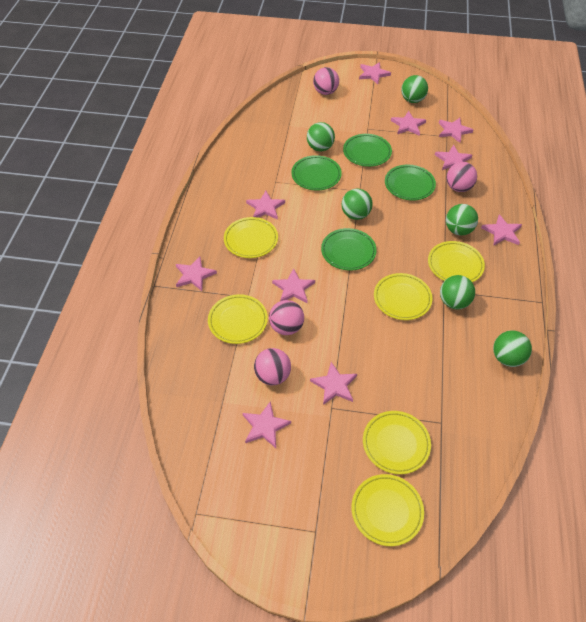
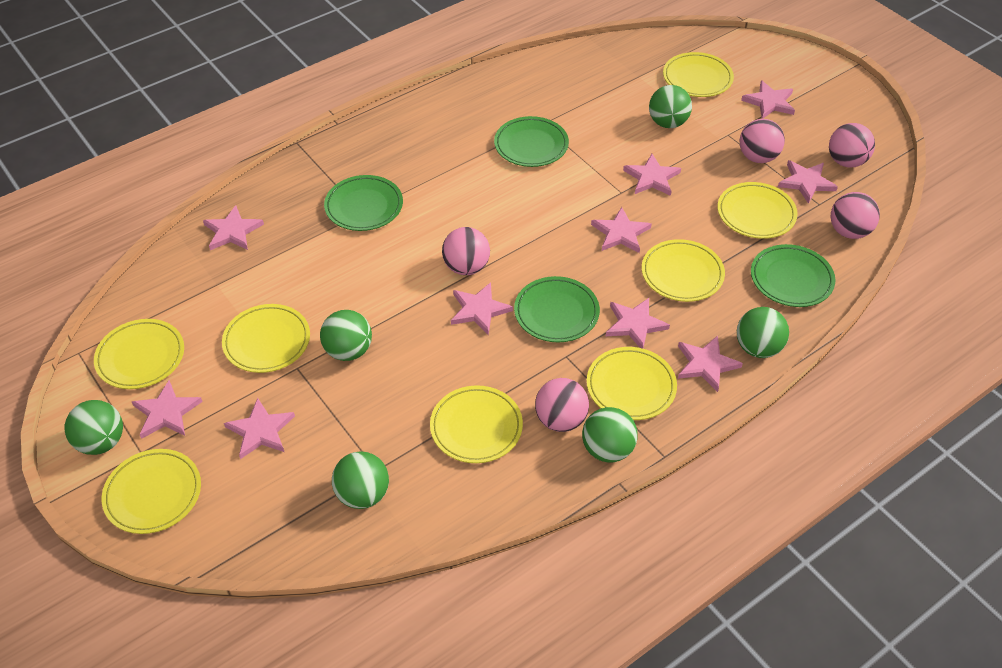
pink ball: 4 -> 5
yellow plate: 6 -> 8

